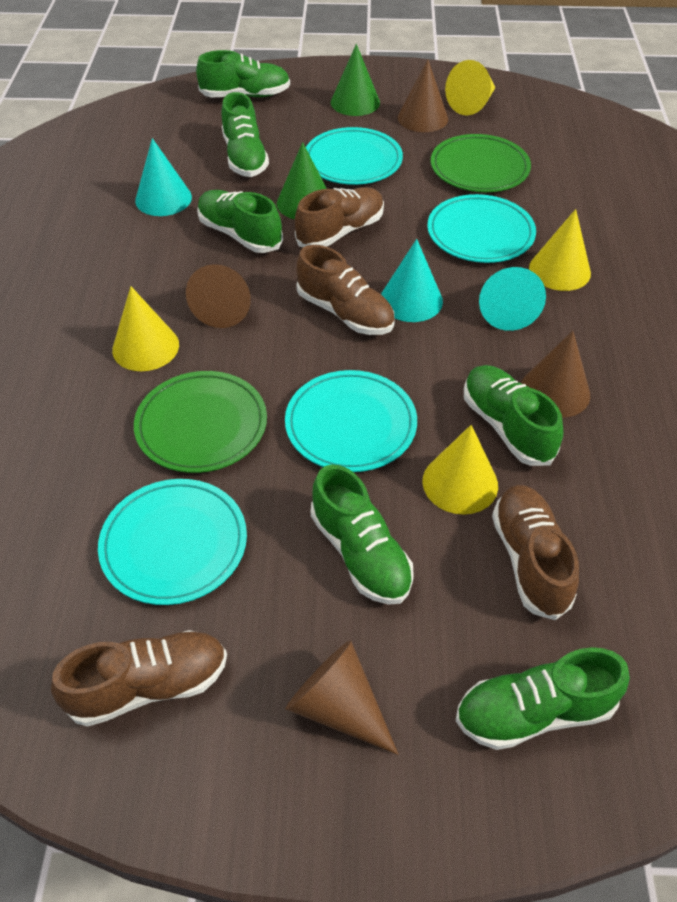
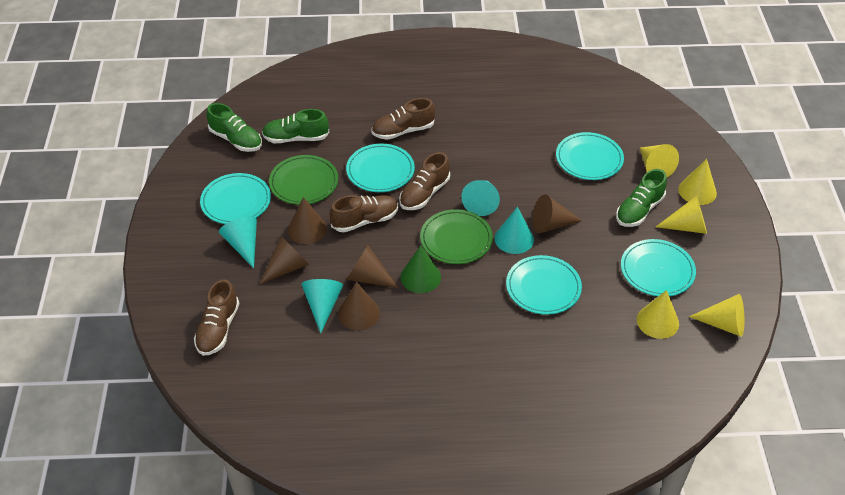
brown cone: 4 -> 5
green cone: 2 -> 1
green shoe: 6 -> 3
turquoise cone: 3 -> 4
turquoise plate: 4 -> 5
yellow cone: 4 -> 5

